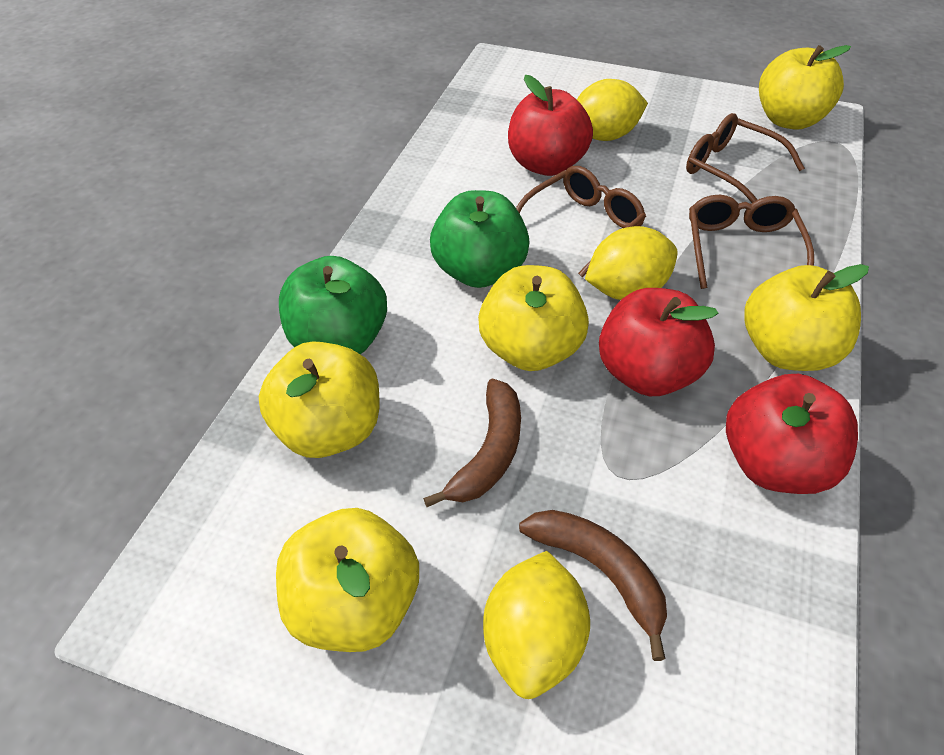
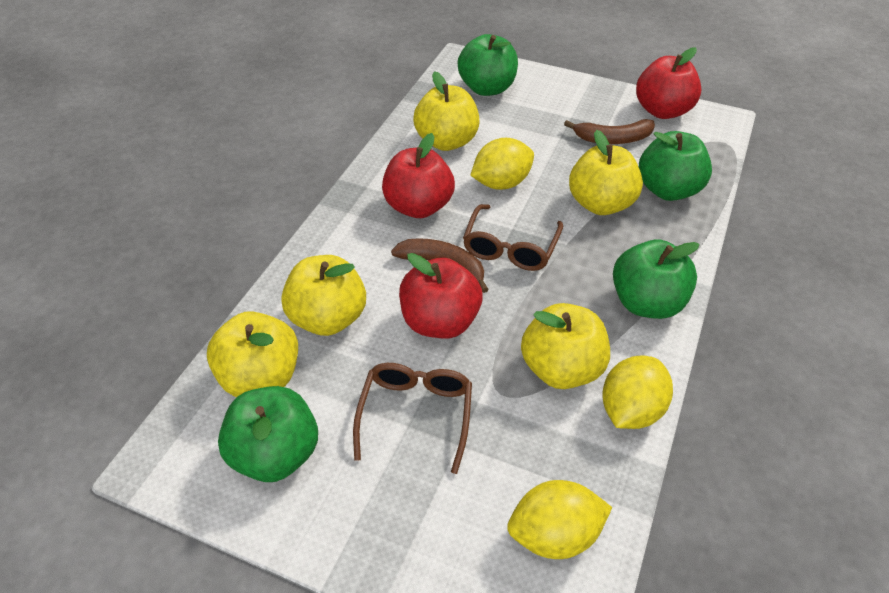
brown glasses: 3 -> 2
green apple: 2 -> 4

